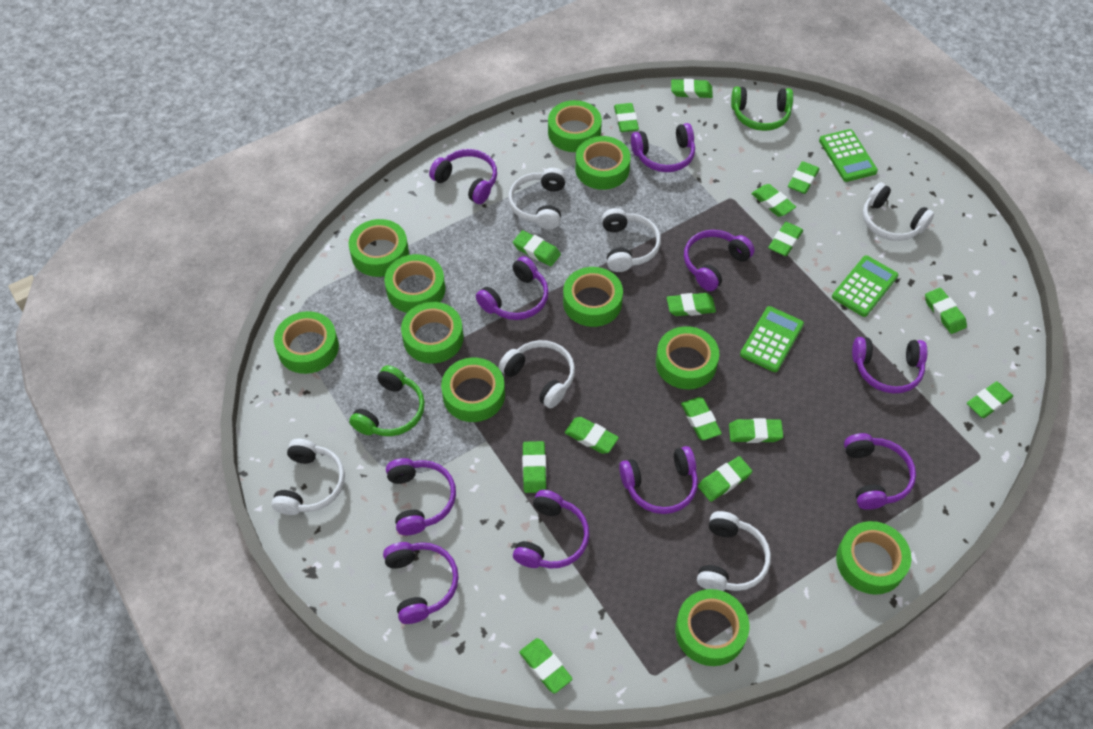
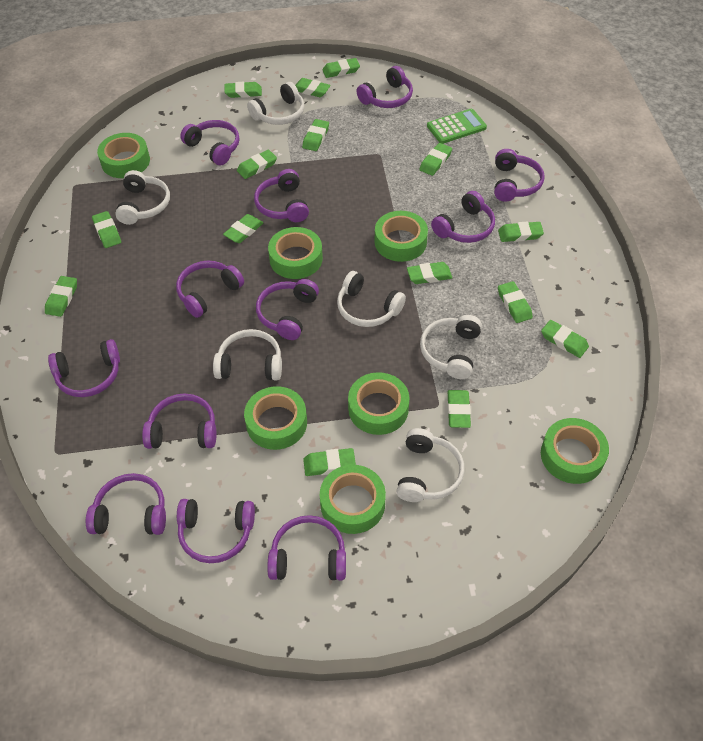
green calculator: 3 -> 1
green headphones: 2 -> 0
green tape: 11 -> 7
purple headphones: 10 -> 12

